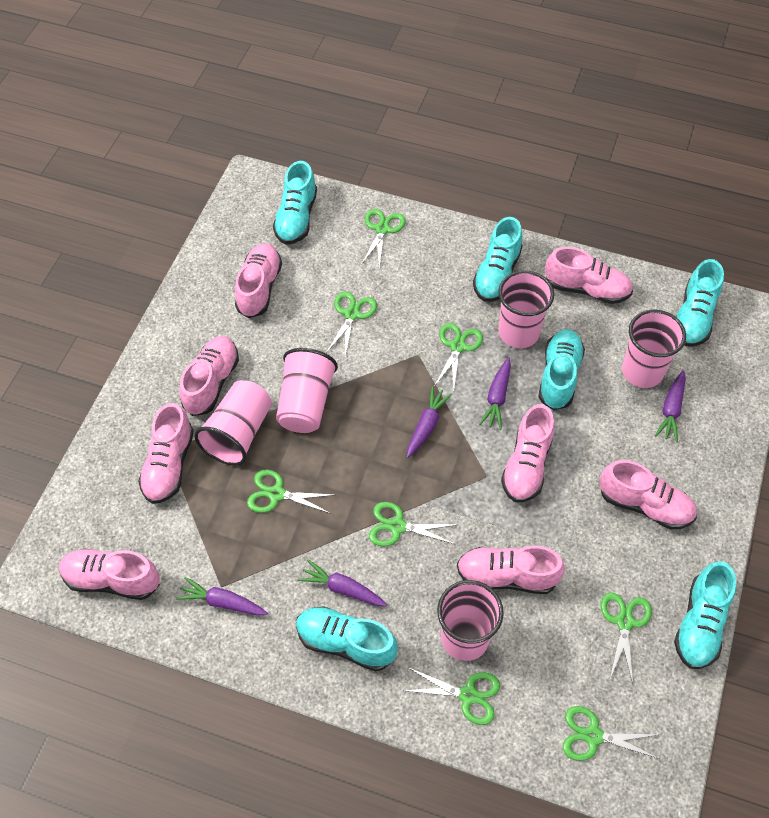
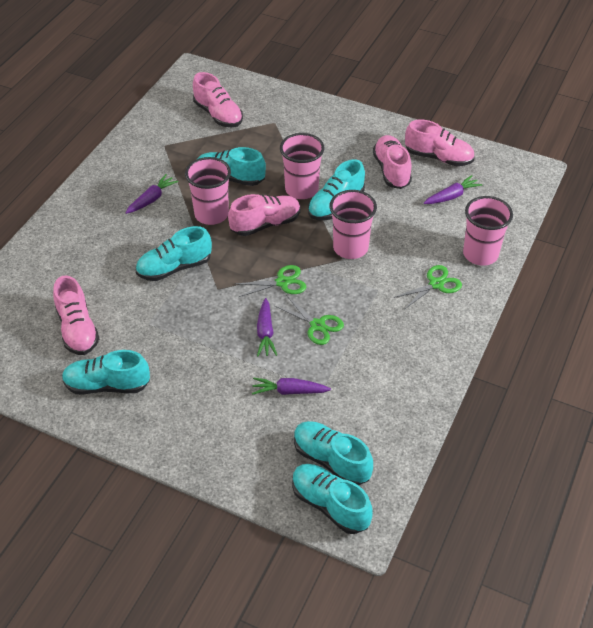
green scissors: 8 -> 3
pink cup: 5 -> 4
pink shoe: 8 -> 5
purple carrot: 5 -> 4

